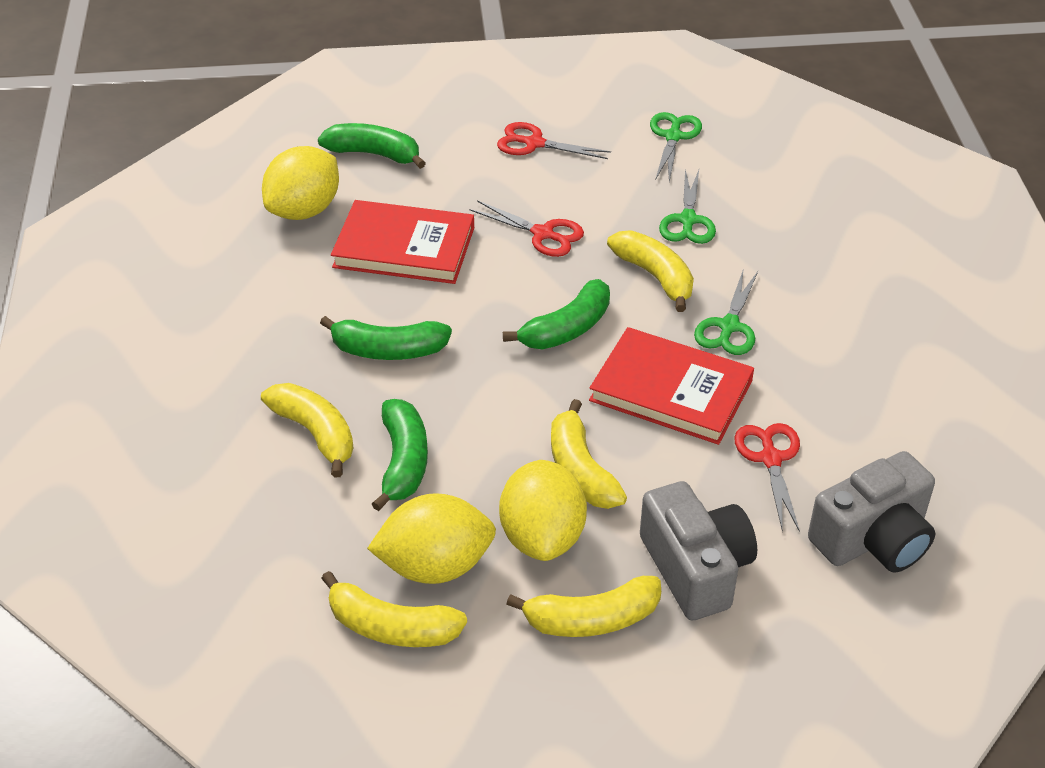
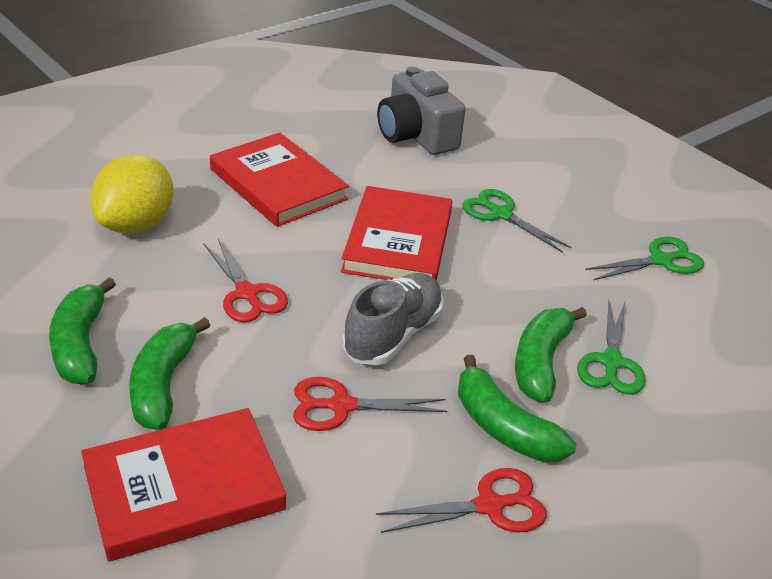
grey camera: 2 -> 1
grey shoe: 0 -> 1
red book: 2 -> 3
yellow banana: 5 -> 0
yellow lemon: 3 -> 1

